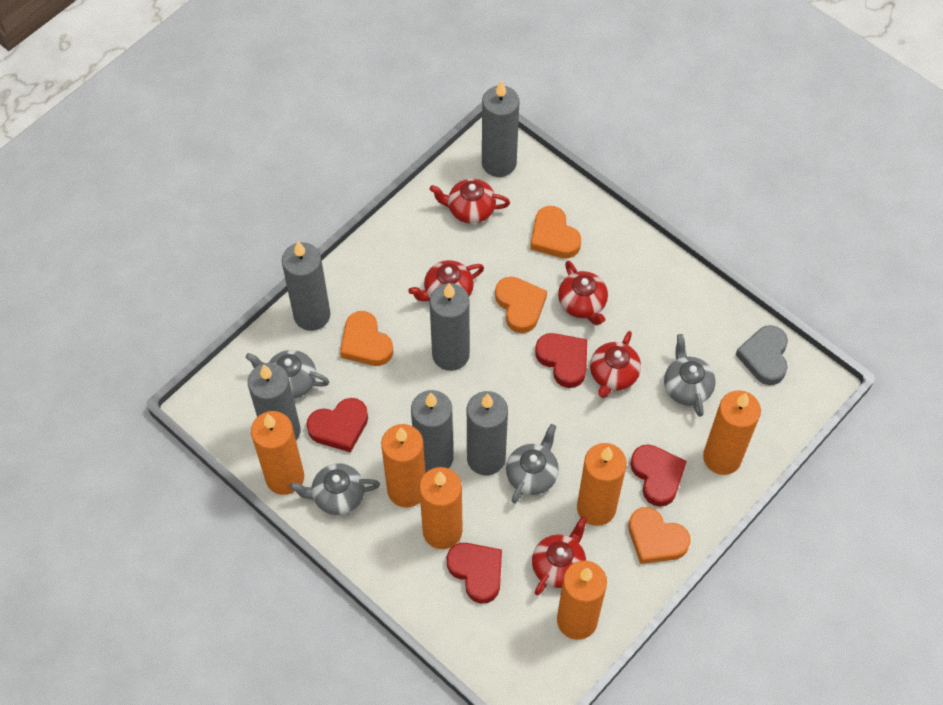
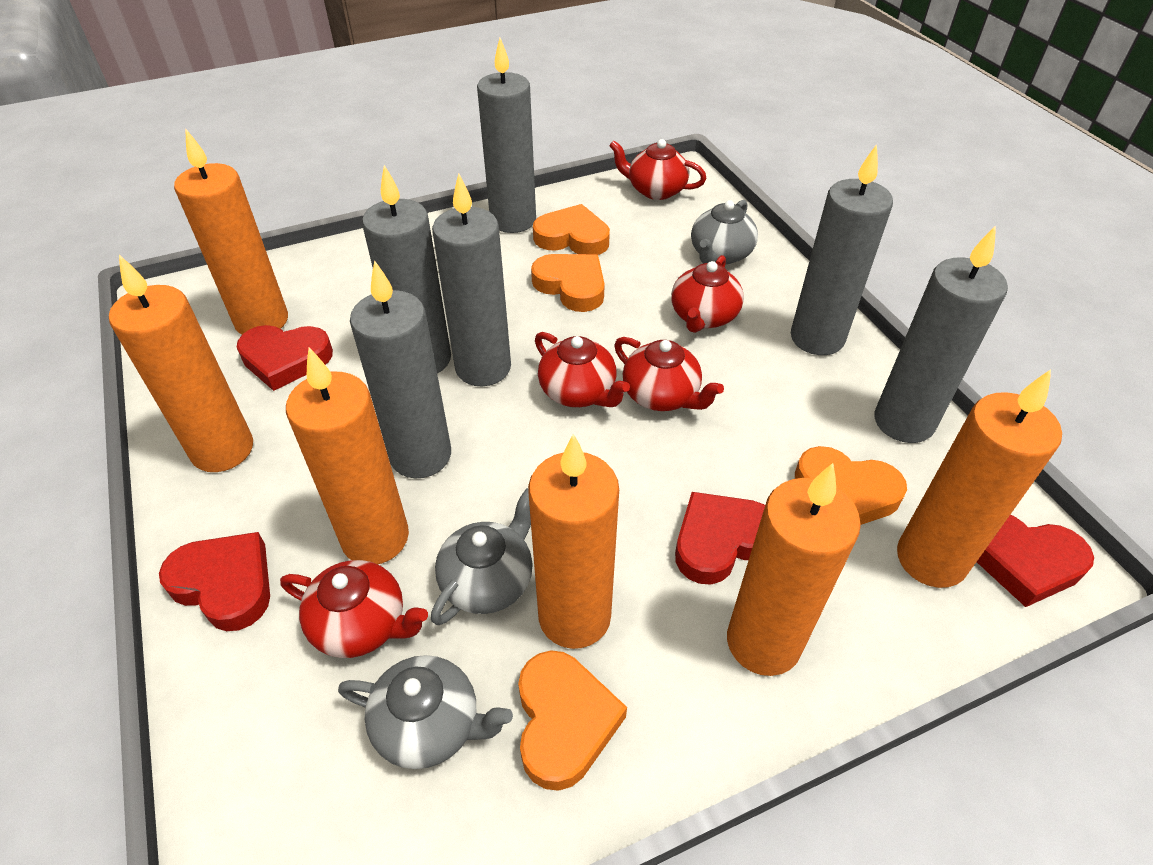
grey heart: 1 -> 0
grey teapot: 4 -> 3

